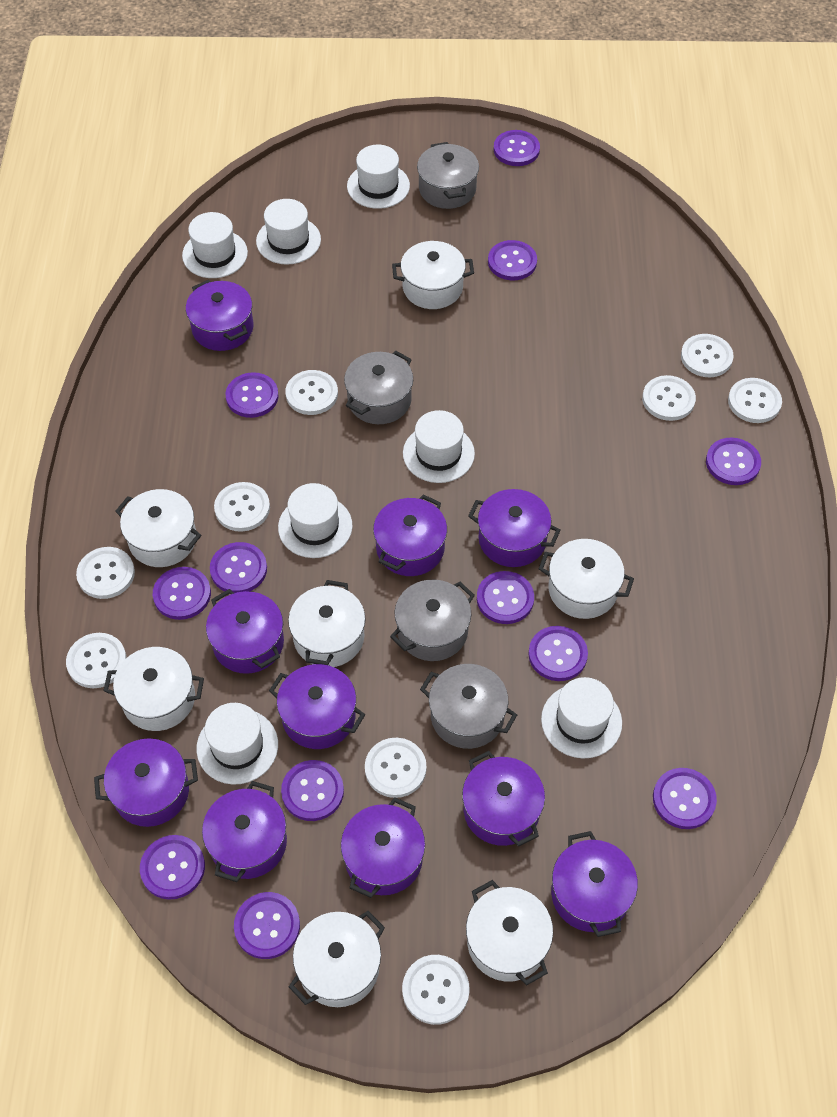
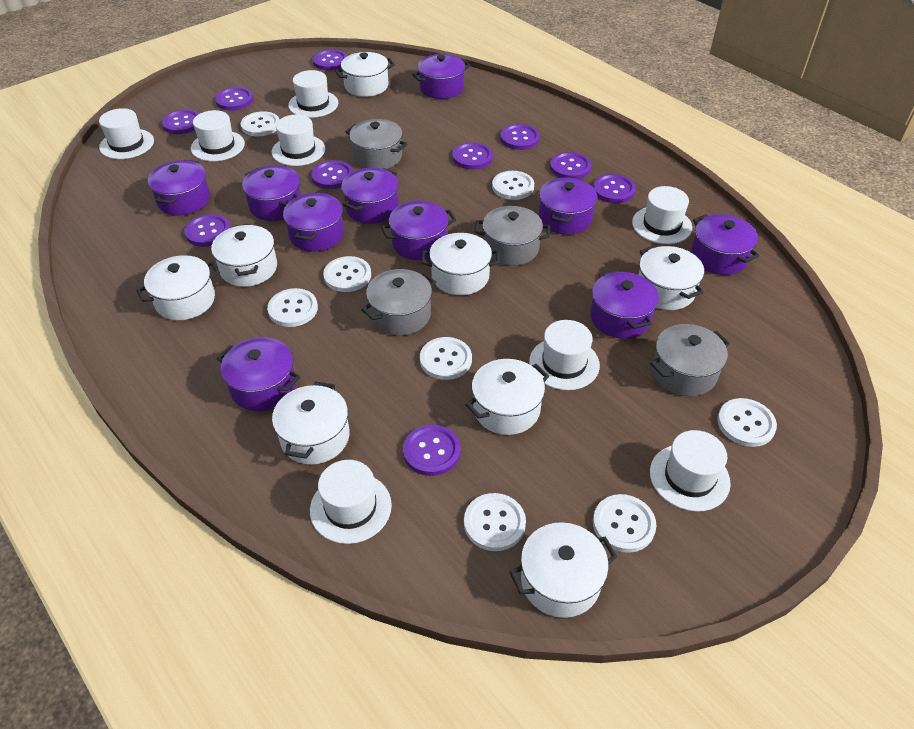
purple button: 12 -> 10
white button: 9 -> 8
white hat: 7 -> 8
white pot: 7 -> 8

